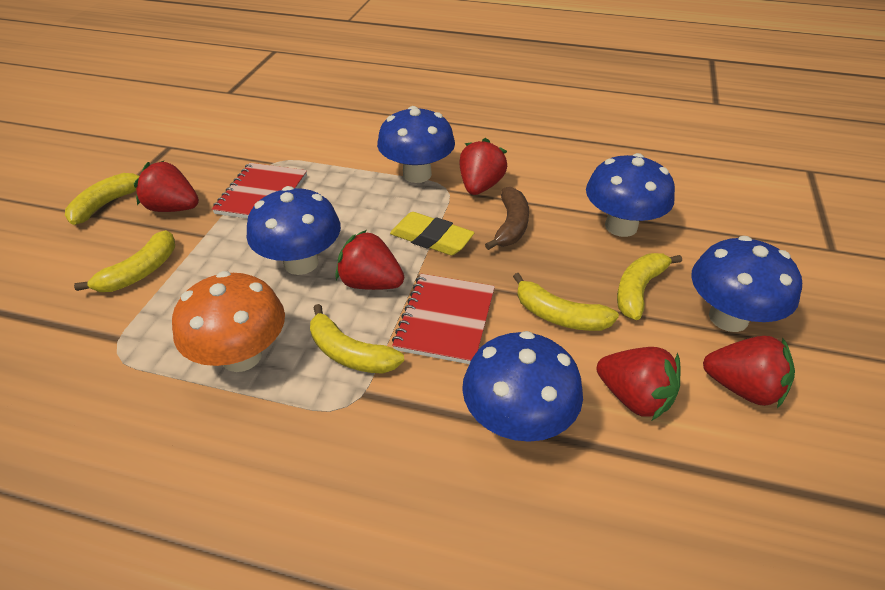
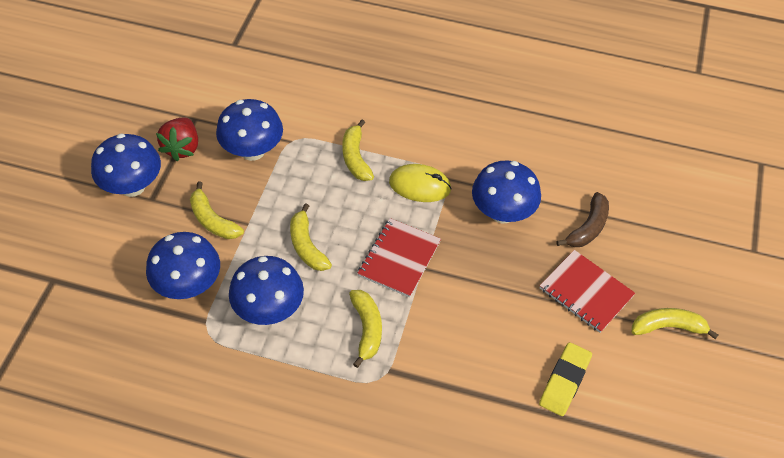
orange mushroom: 1 -> 0
red strawberry: 5 -> 1
yellow mouse: 0 -> 1

